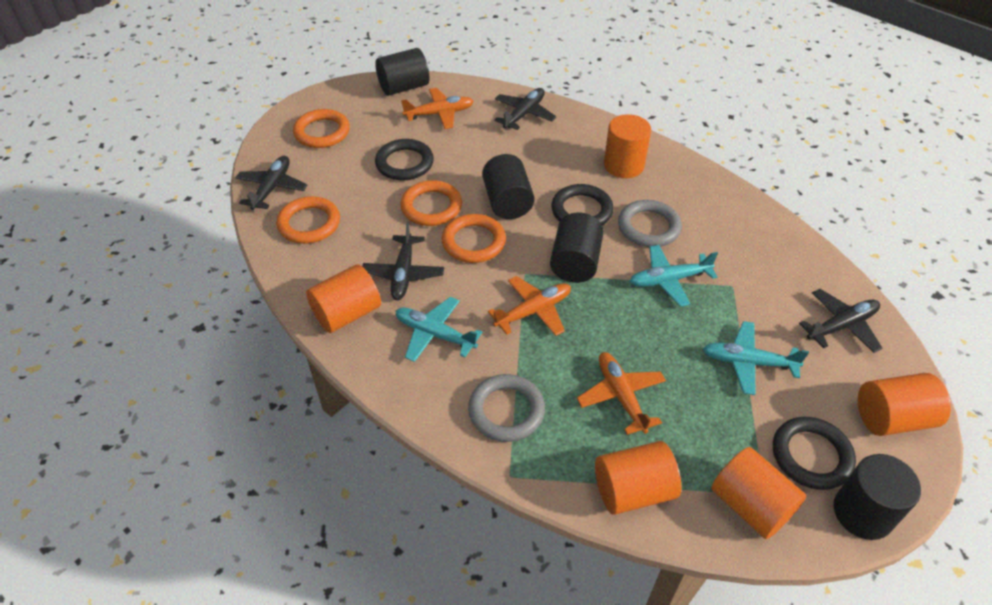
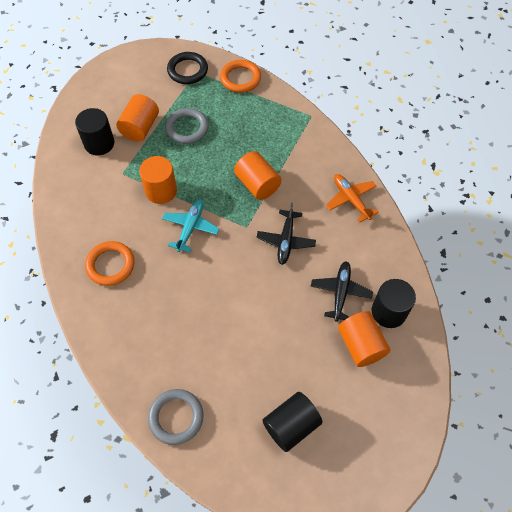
black cylinder: 4 -> 3
black plane: 4 -> 2
black ring: 3 -> 1
orange cylinder: 5 -> 4
orange plane: 3 -> 1
orange ring: 4 -> 2
turquoise plane: 3 -> 1

